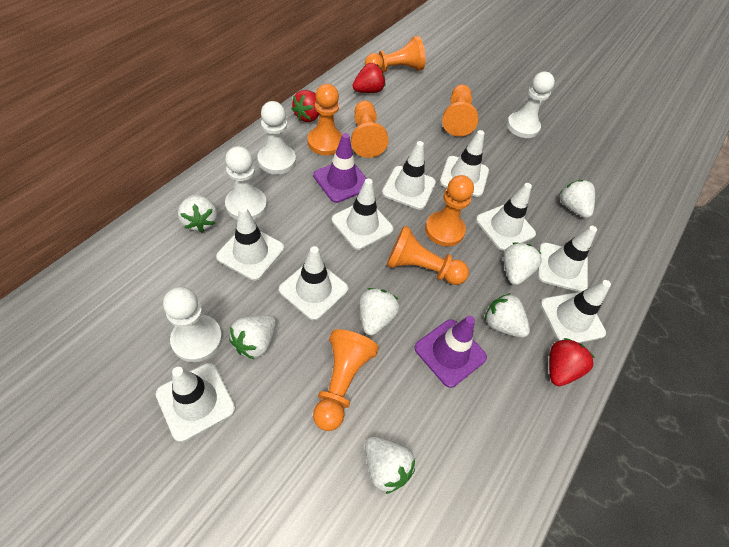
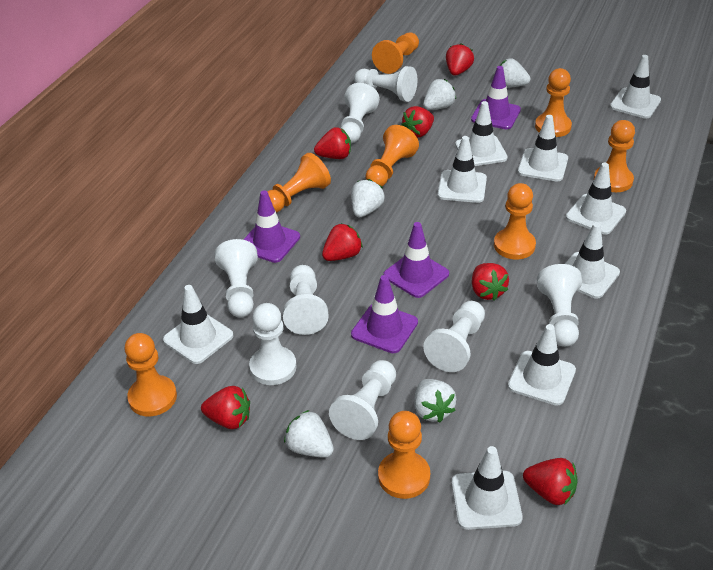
orange pawn: 7 -> 8
purple traffic cone: 2 -> 4
red strawberry: 3 -> 7
white pawn: 4 -> 8
white strawberry: 7 -> 5

